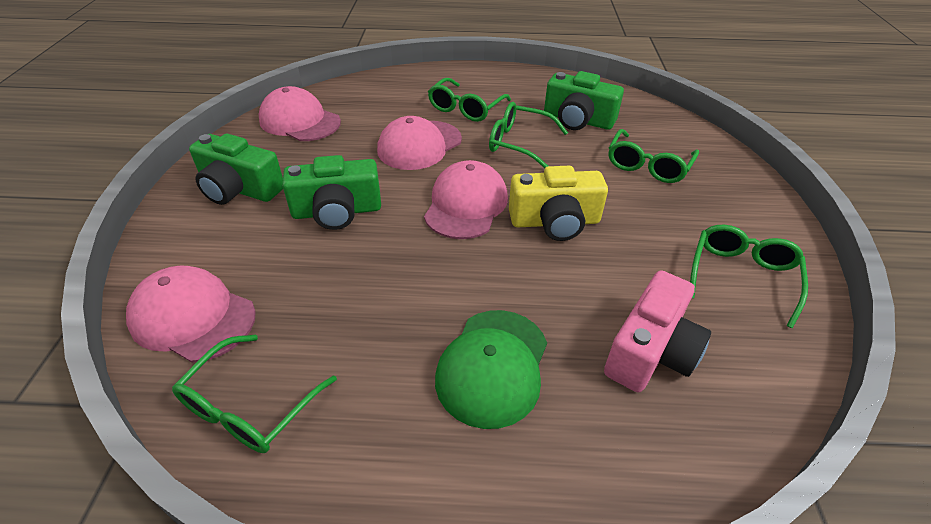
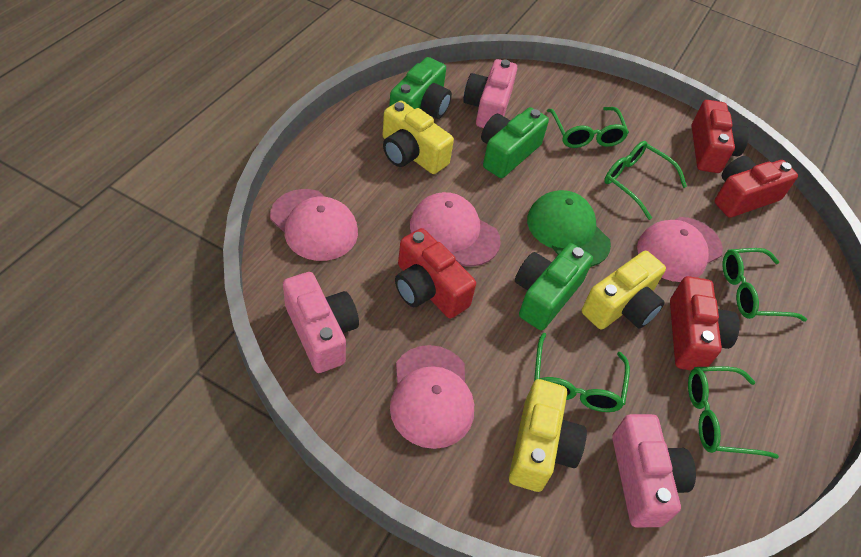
pink camera: 1 -> 3
red camera: 0 -> 4
yellow camera: 1 -> 3

